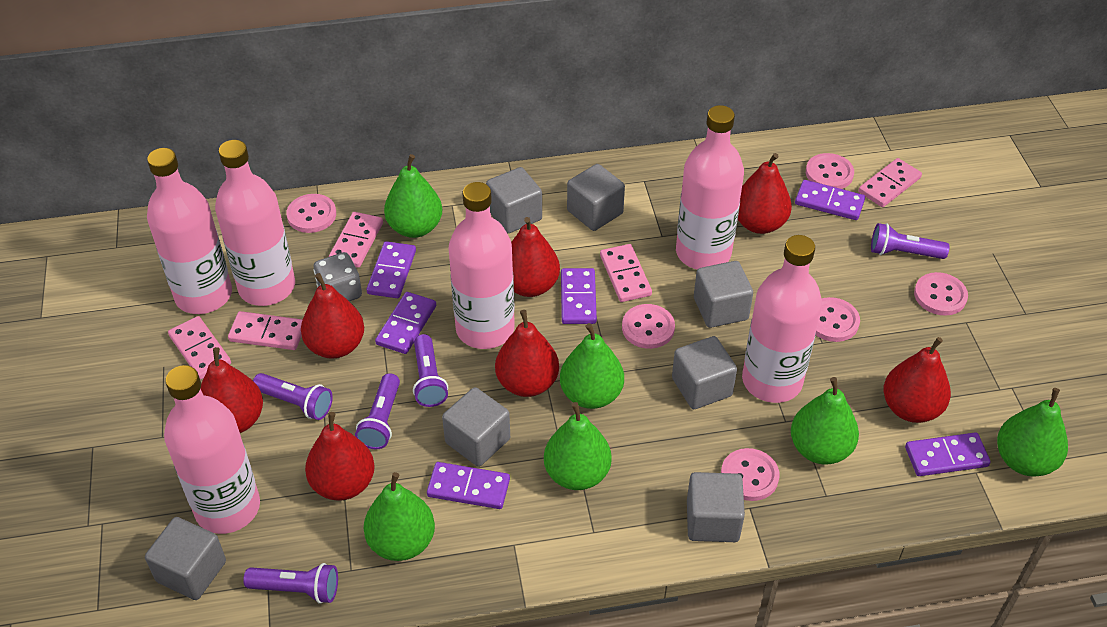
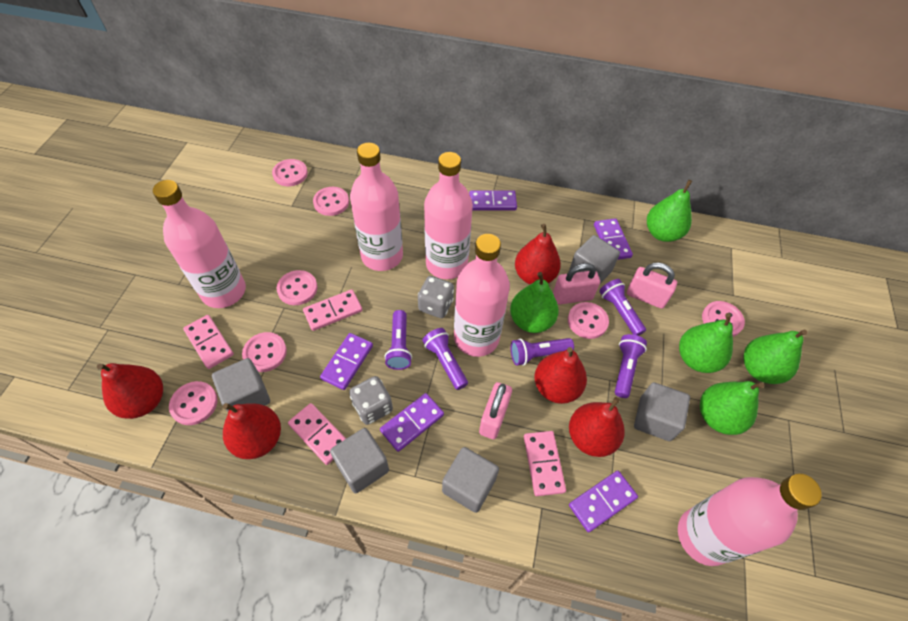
green pear: 6 -> 5
grey cube: 7 -> 5
grey dice: 1 -> 2
pink bottle: 6 -> 5
pink button: 6 -> 7
pink domino: 5 -> 4
pink padlock: 0 -> 3
purple domino: 6 -> 5
red pear: 7 -> 5

